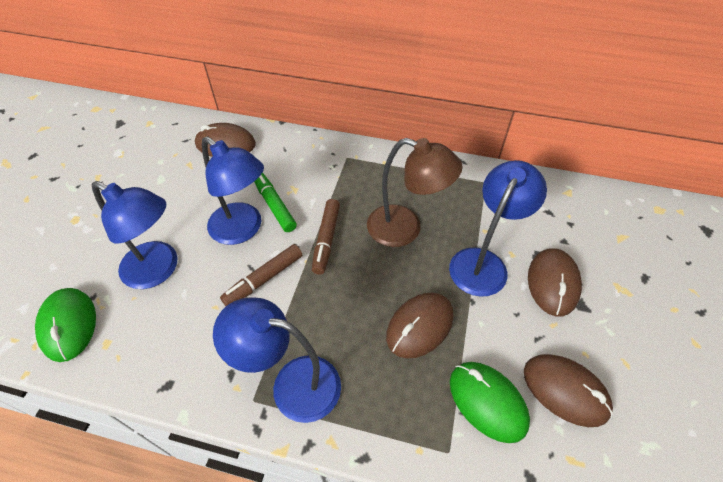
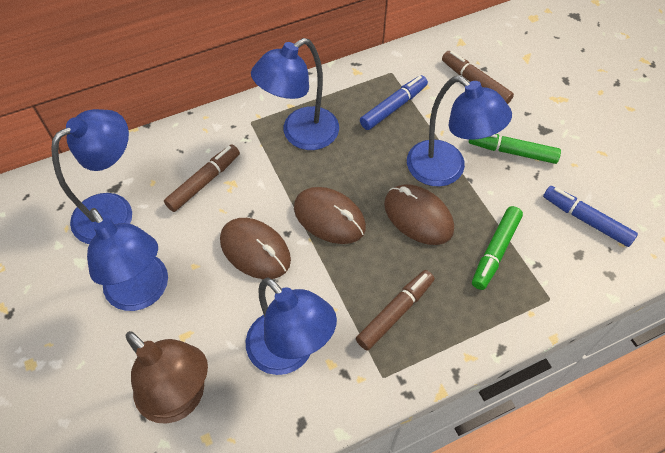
blue lamp: 4 -> 5
blue marker: 0 -> 2
brown marker: 2 -> 3
brown mouse: 4 -> 3
green marker: 1 -> 2
green mouse: 2 -> 0

